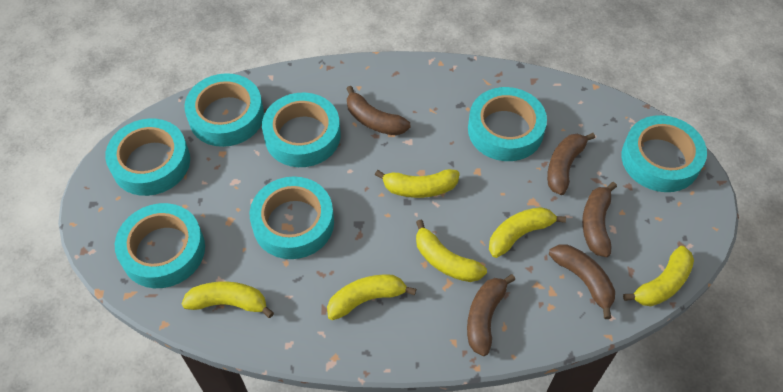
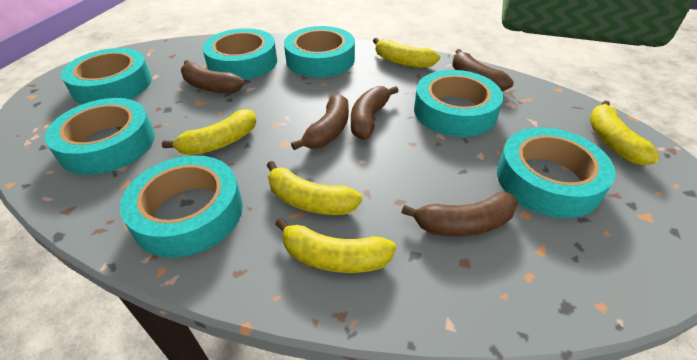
yellow banana: 6 -> 5

